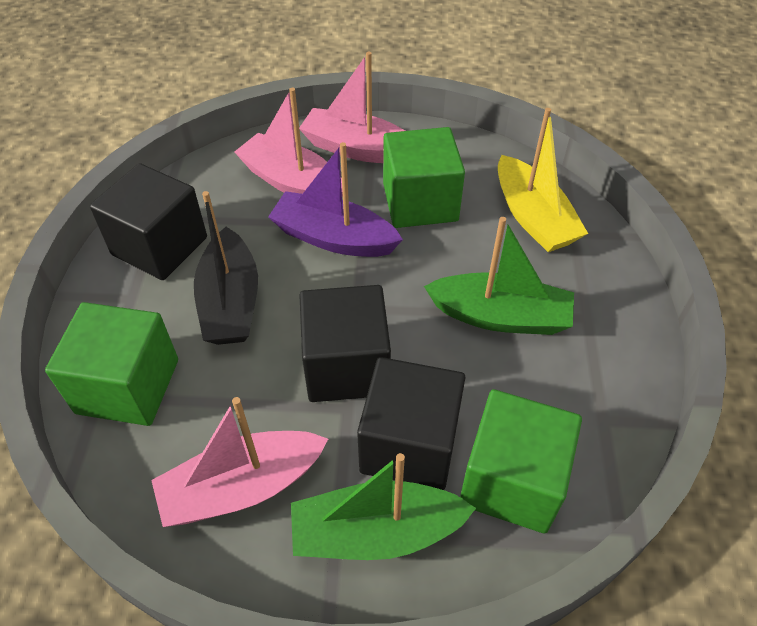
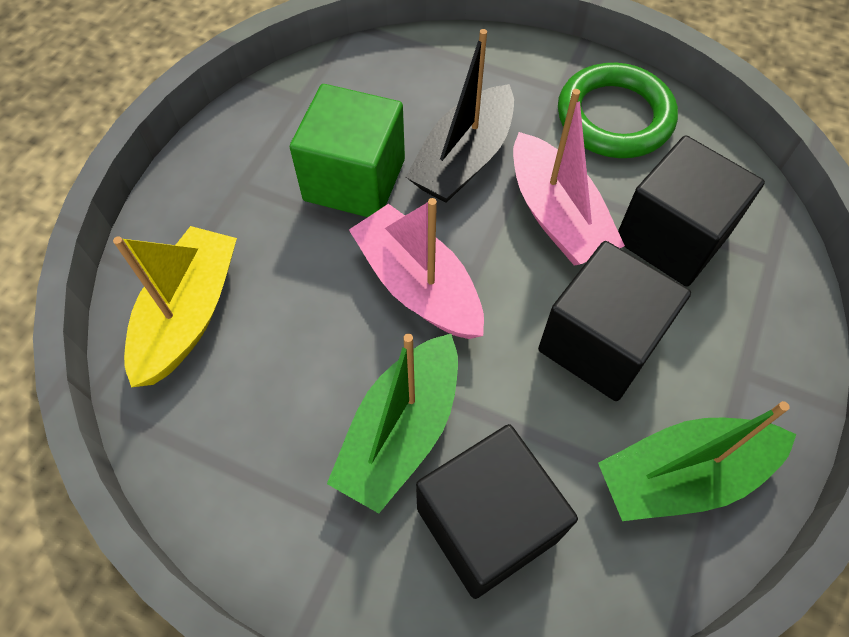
green cube: 3 -> 1
green ring: 0 -> 1
pink boat: 3 -> 2
purple boat: 1 -> 0

